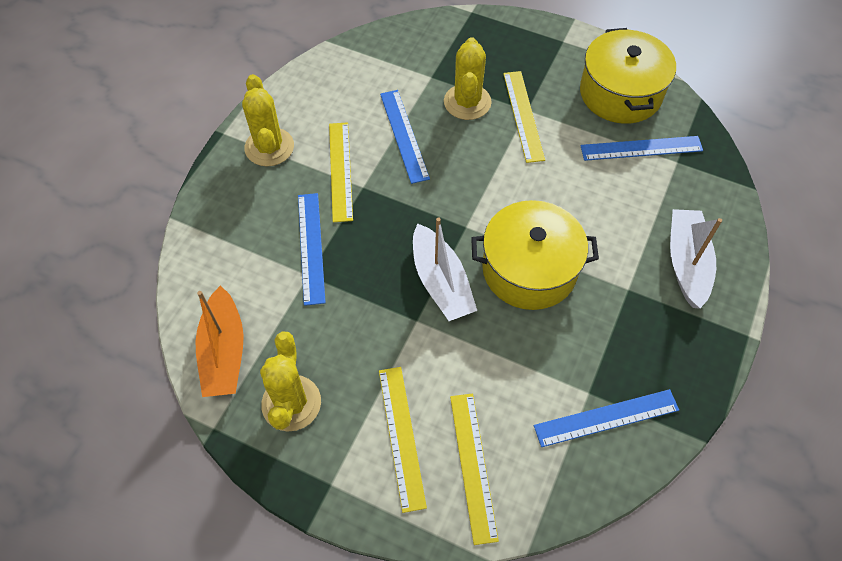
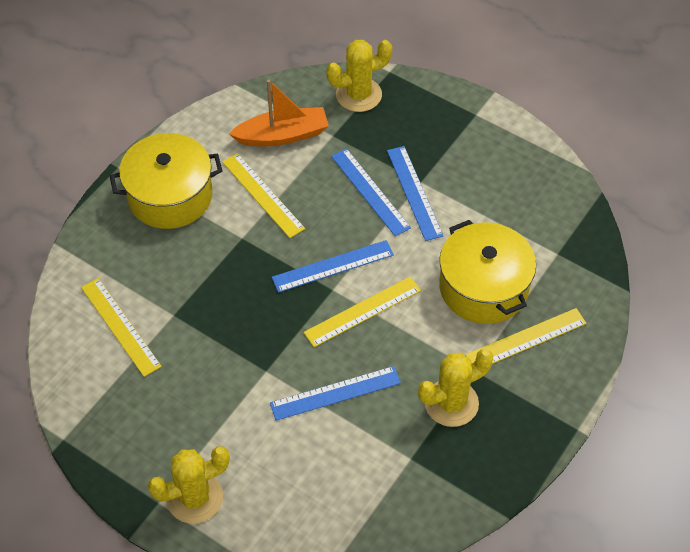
white boat: 2 -> 0

